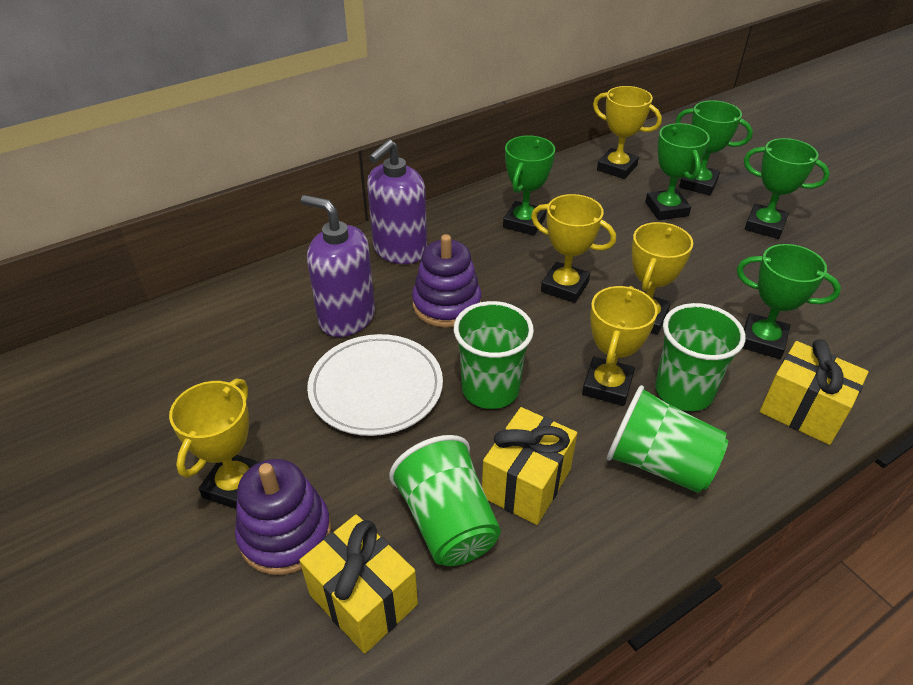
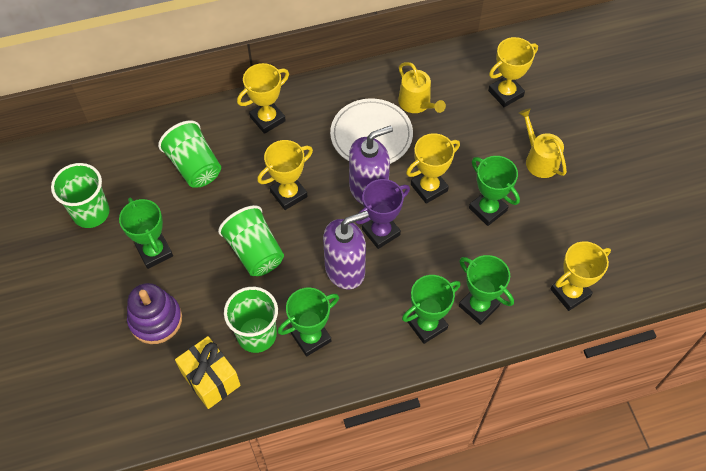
purple stacking toy: 2 -> 1
purple trophy: 0 -> 1
yellow gift: 3 -> 1
yellow watering can: 0 -> 2

